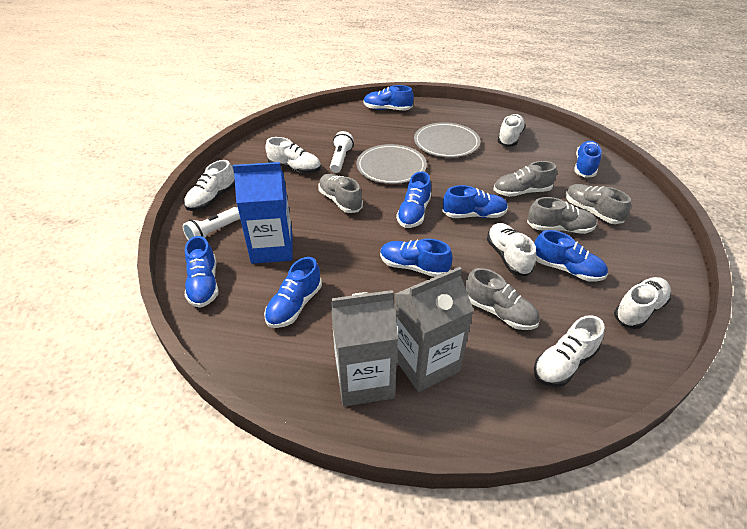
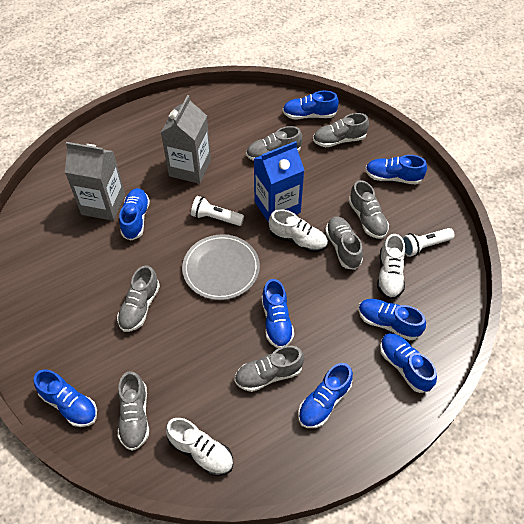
grey plate: 2 -> 1
grey shoe: 5 -> 7
white shoe: 6 -> 3

